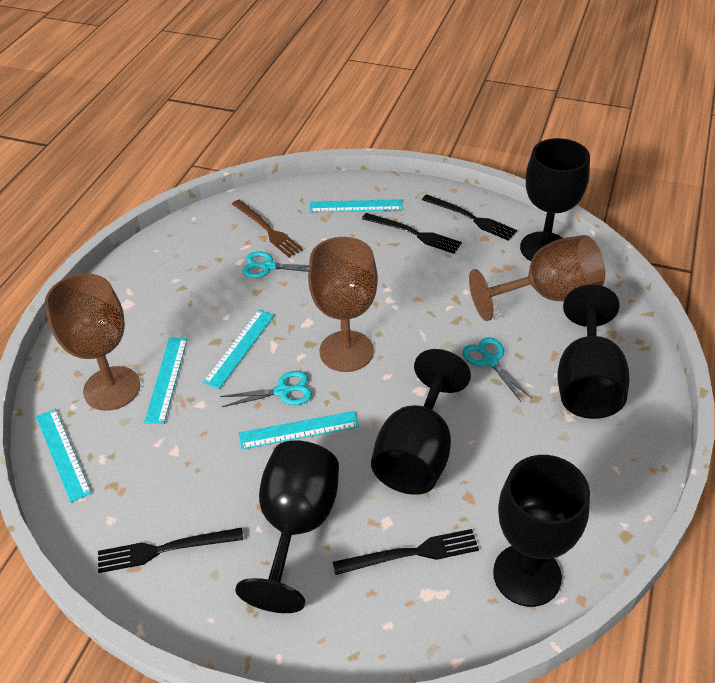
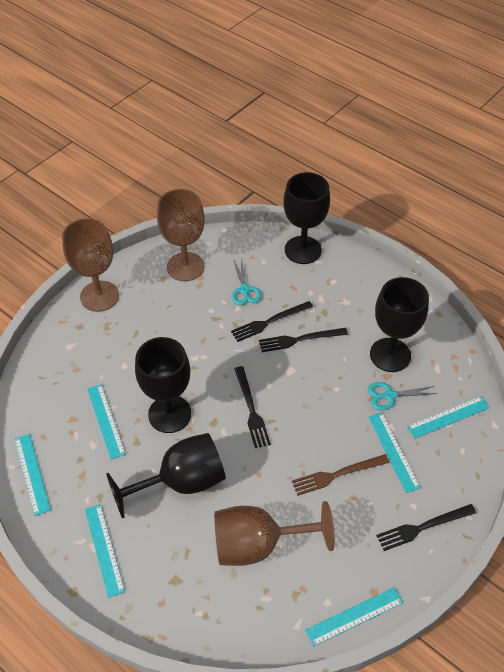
black goblet: 5 -> 4
turquoise ruler: 5 -> 6
turquoise scissors: 3 -> 2

